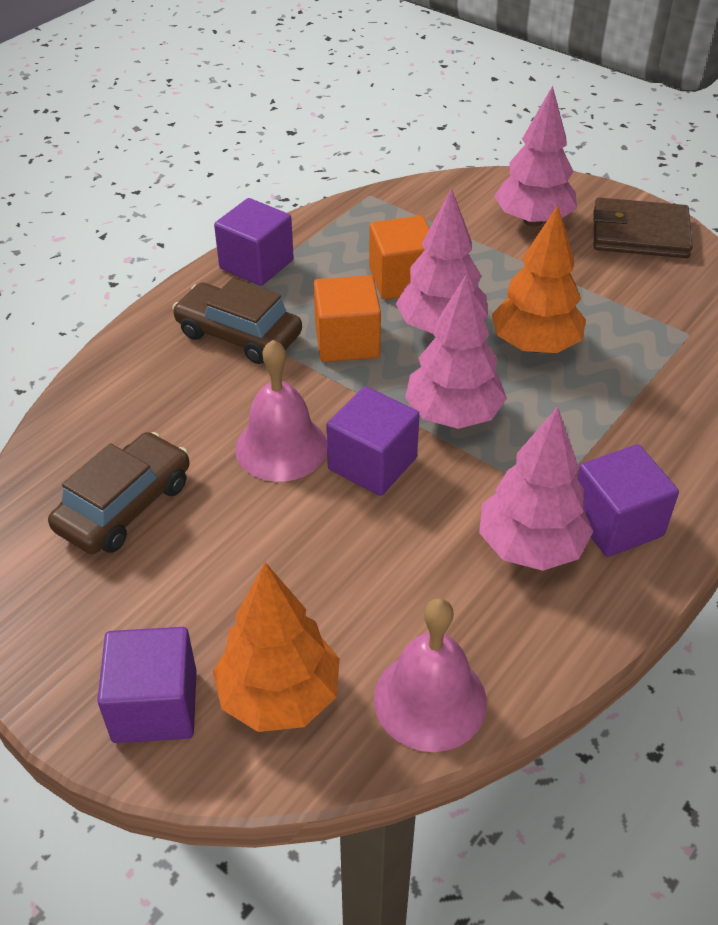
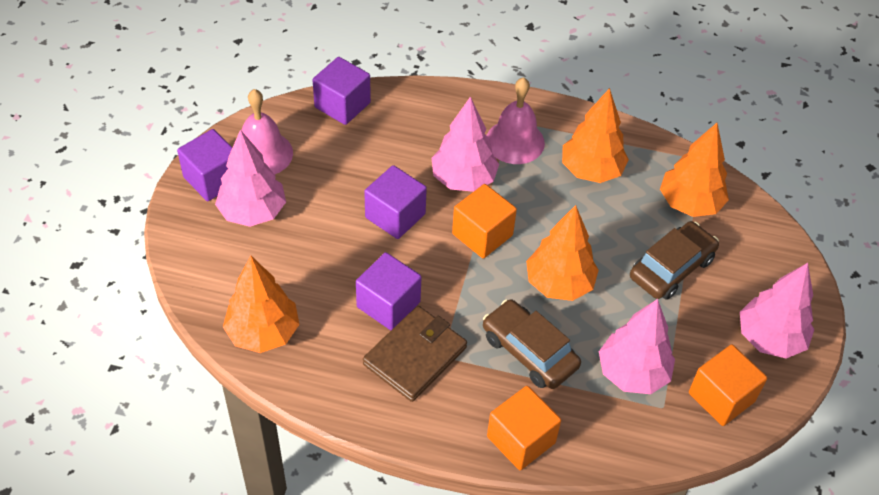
orange cube: 2 -> 3
orange tree: 2 -> 4

